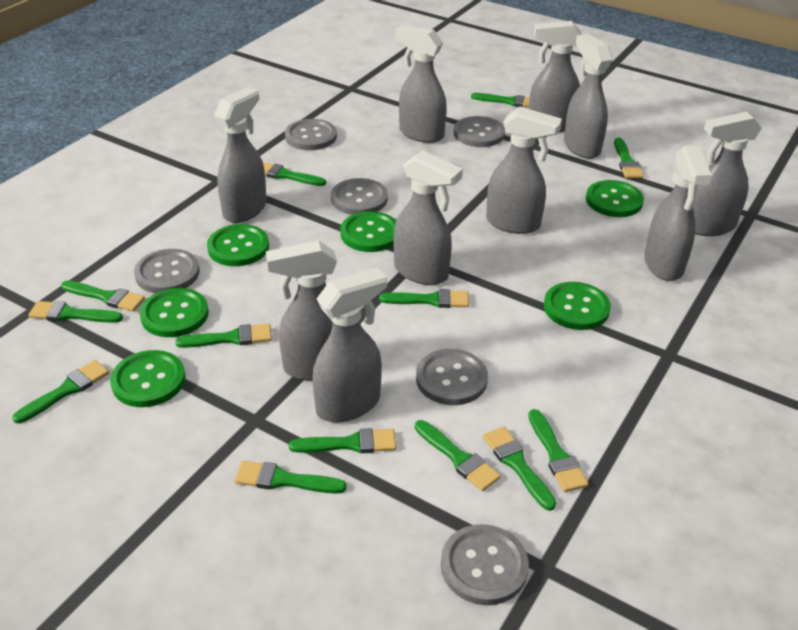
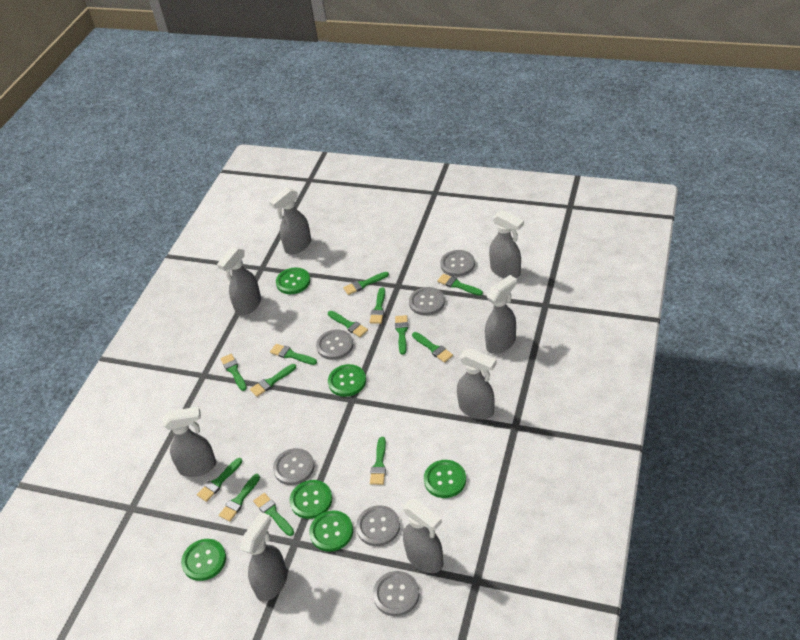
grey spray bottle: 10 -> 8

